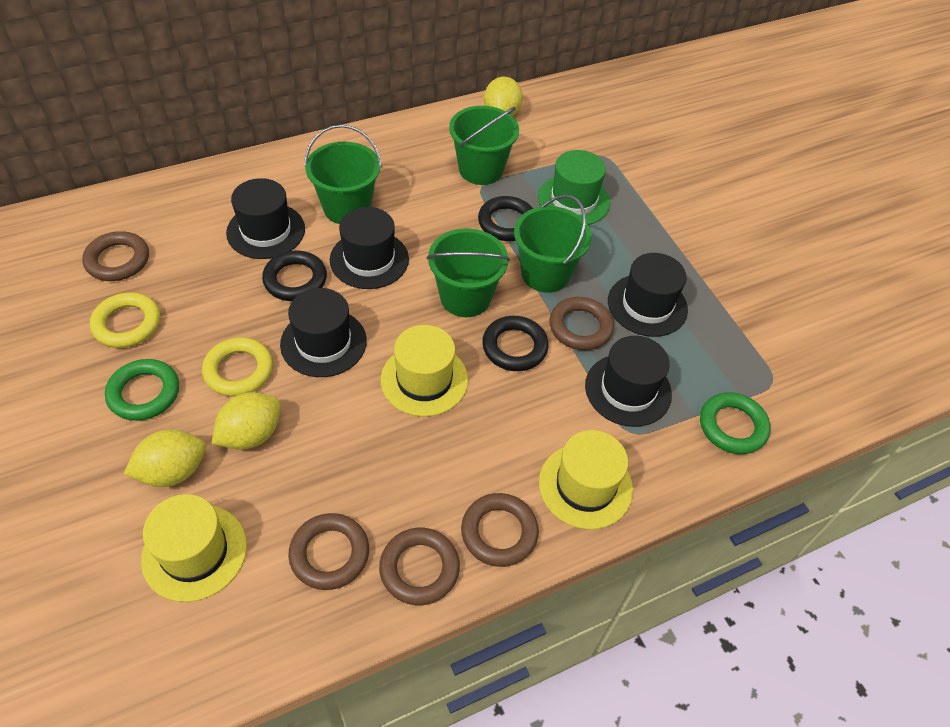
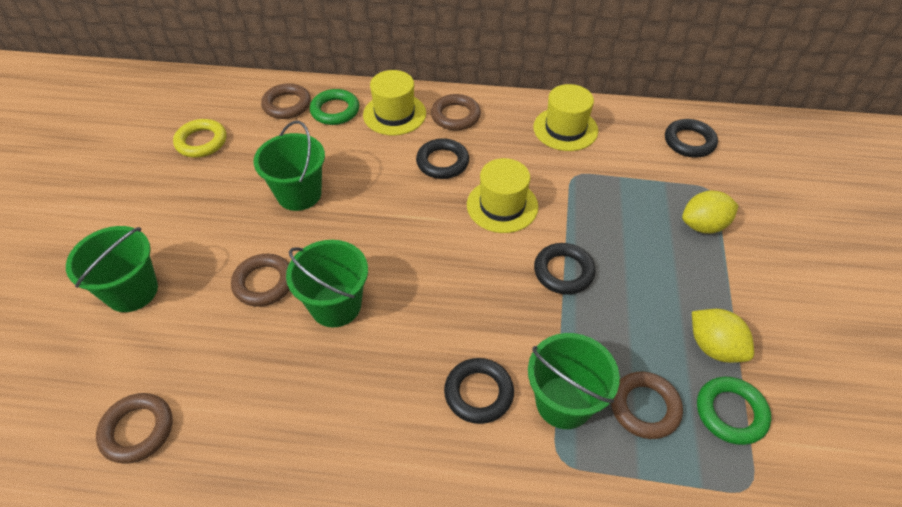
black hat: 5 -> 0
black ring: 3 -> 4
green hat: 1 -> 0
yellow lemon: 3 -> 2
yellow ring: 2 -> 1

